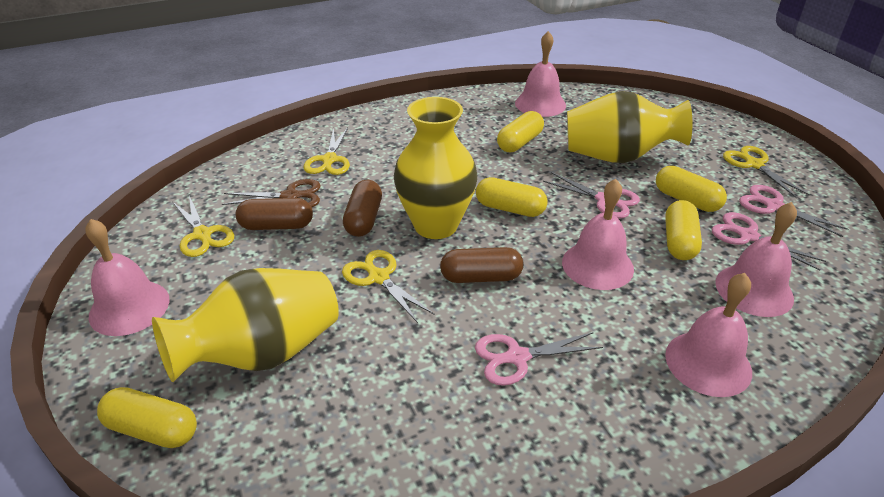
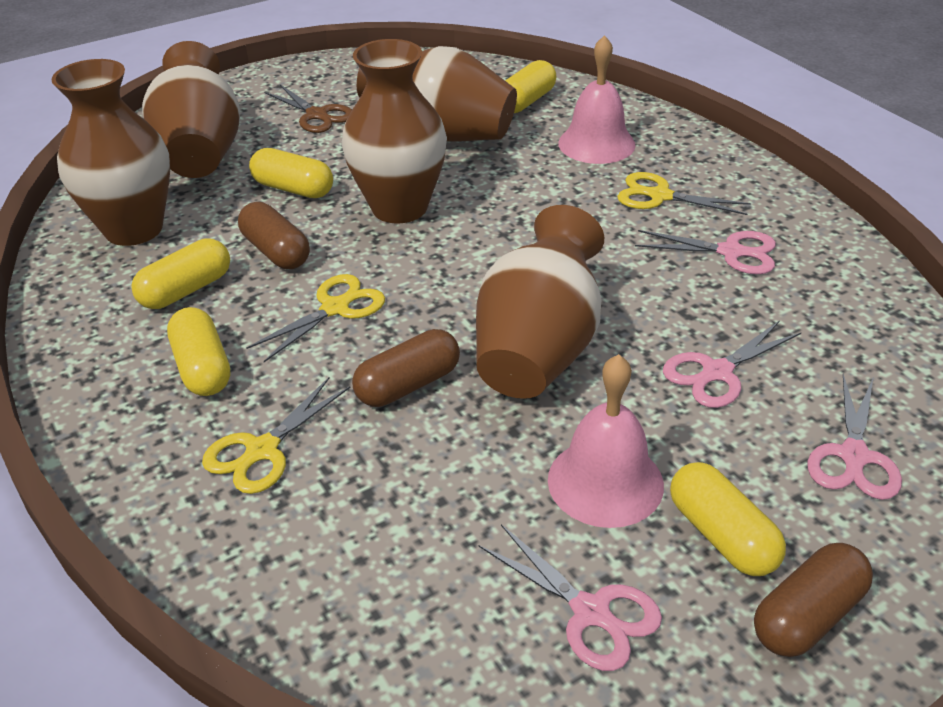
brown vase: 0 -> 5
pink bell: 5 -> 2
yellow scissors: 4 -> 3
yellow vase: 3 -> 0

